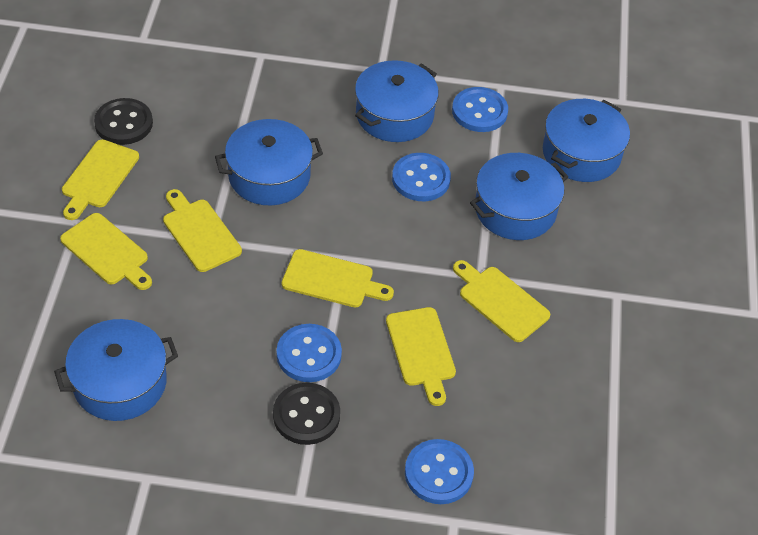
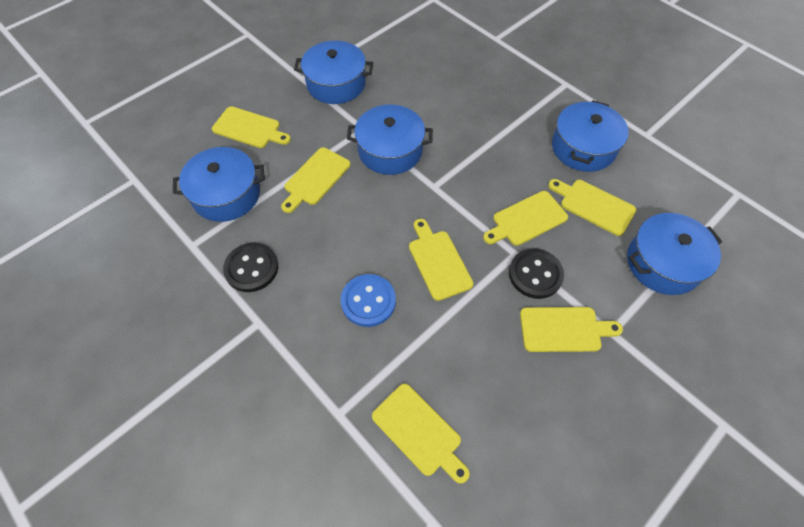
blue button: 4 -> 1
yellow cutting board: 6 -> 7

